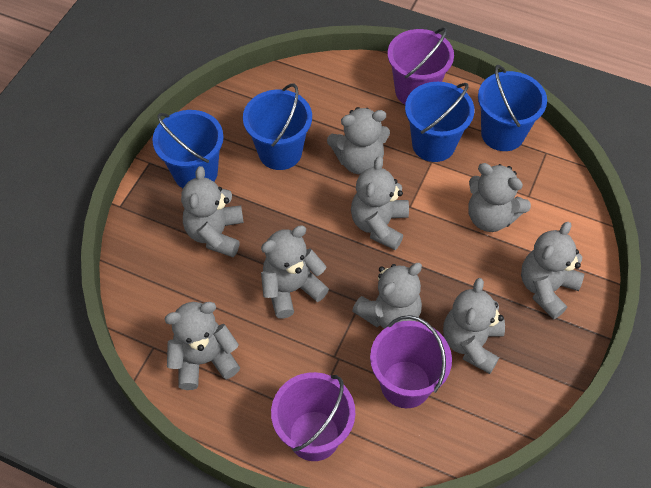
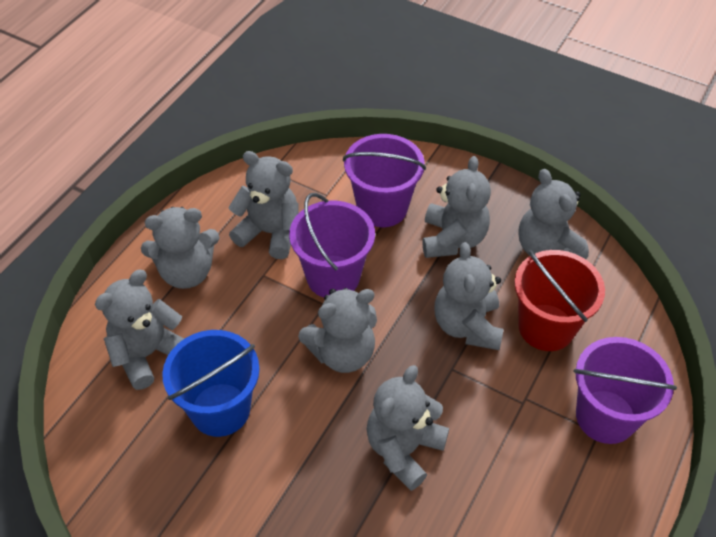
blue bucket: 4 -> 1
grey teddy bear: 9 -> 8
red bucket: 0 -> 1

